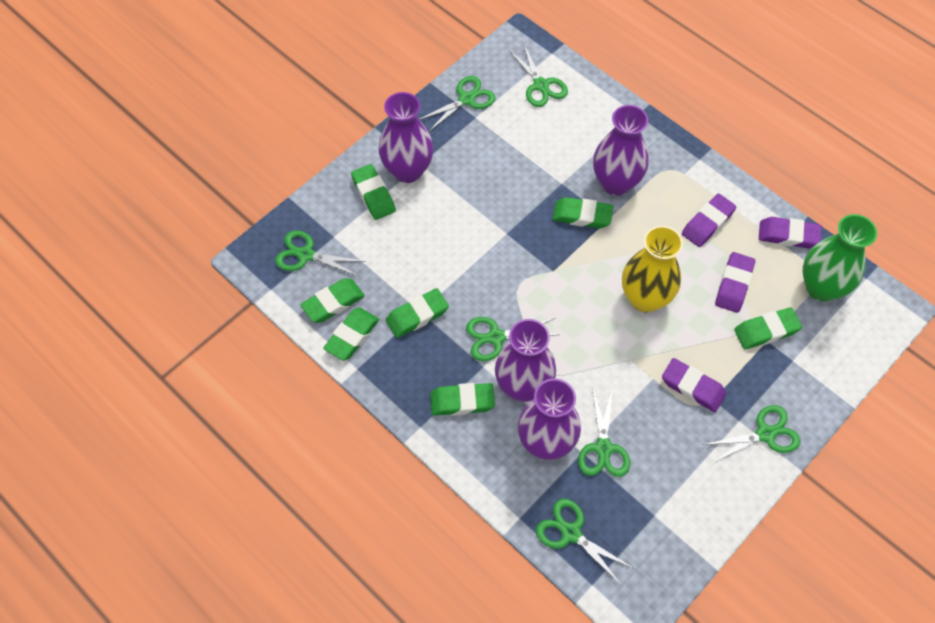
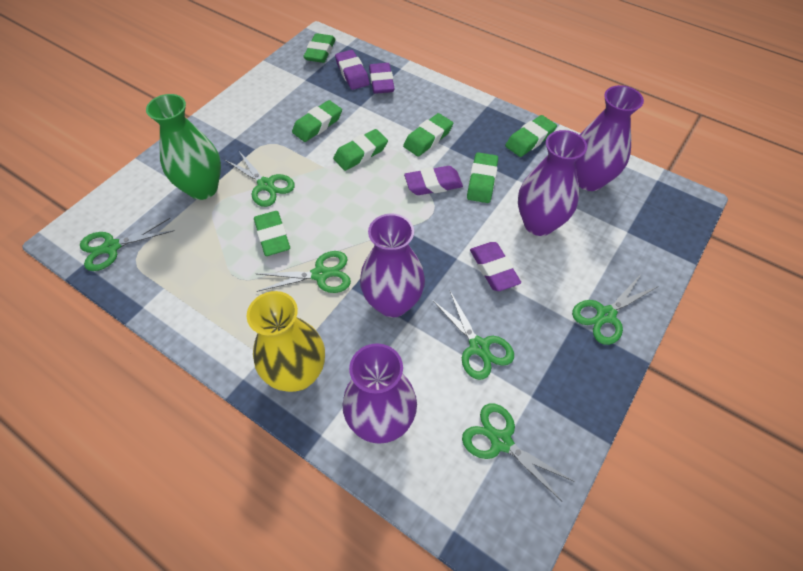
green scissors: 7 -> 6

